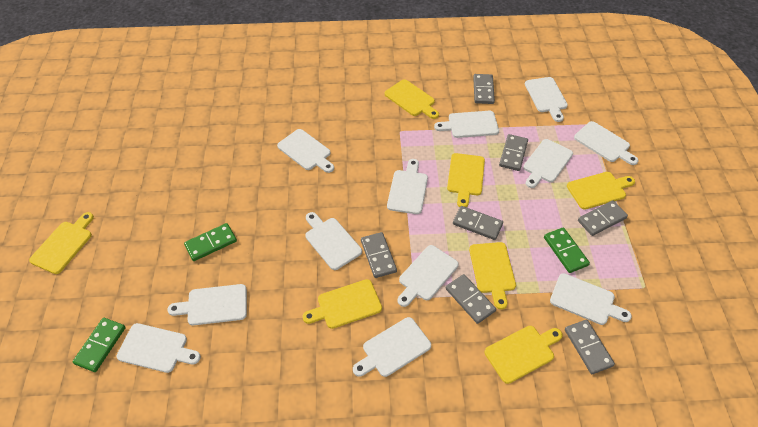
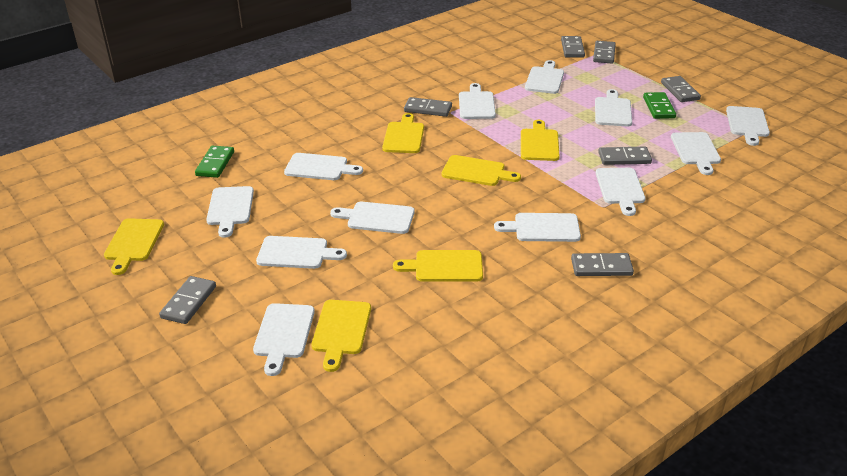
green domino: 3 -> 2
yellow cutting board: 7 -> 6

